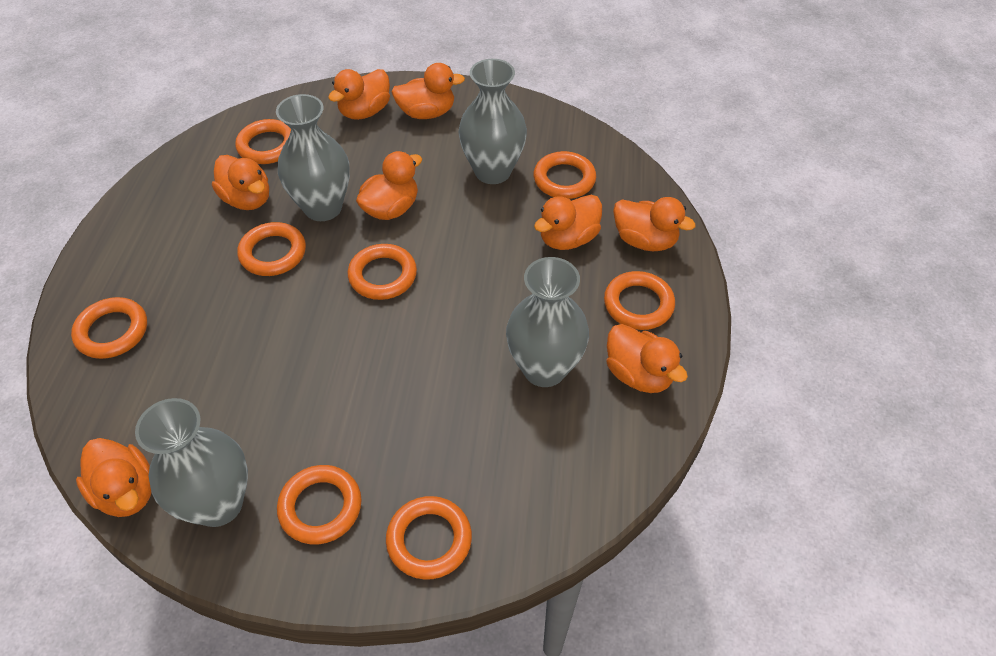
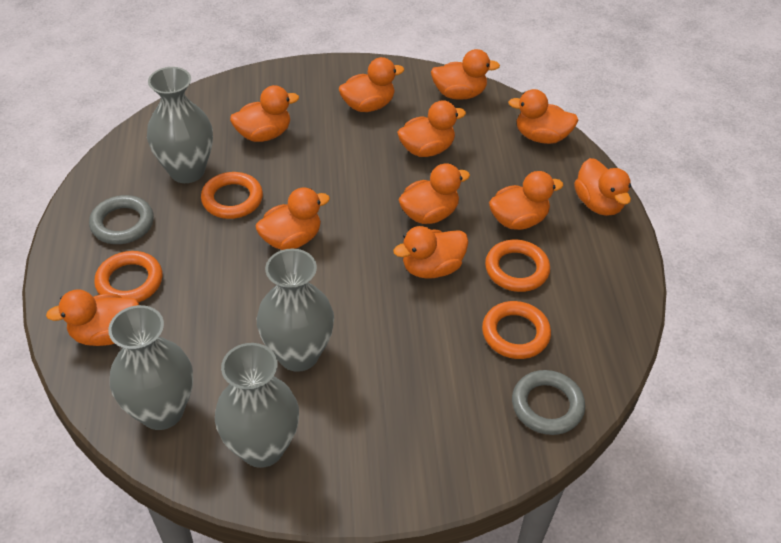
grey ring: 0 -> 2
orange duck: 8 -> 11
orange ring: 8 -> 4

